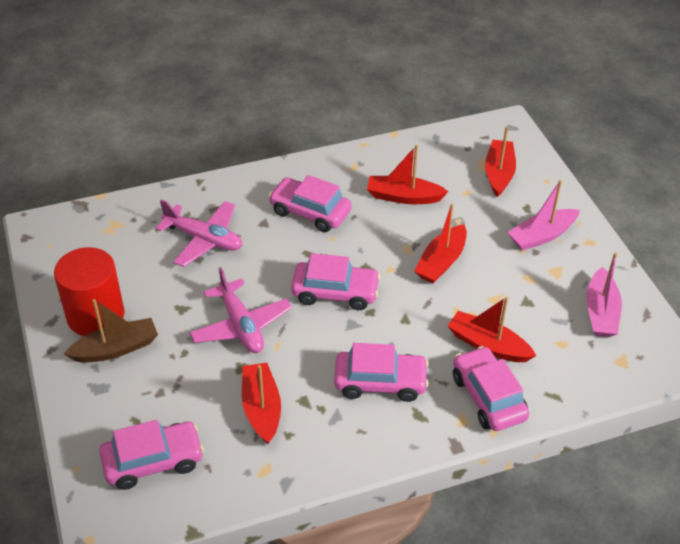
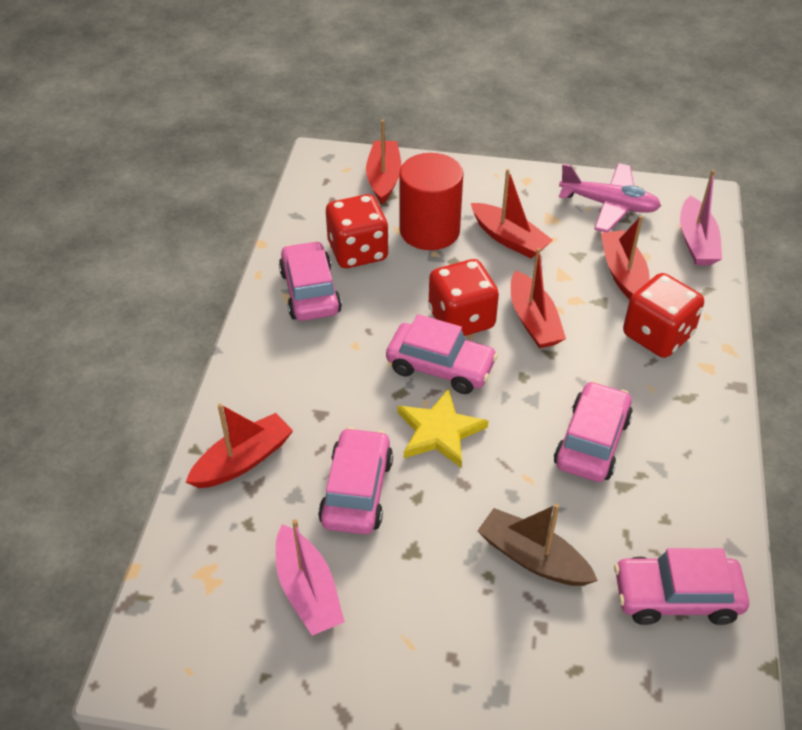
pink plane: 2 -> 1
red dice: 0 -> 3
yellow star: 0 -> 1

